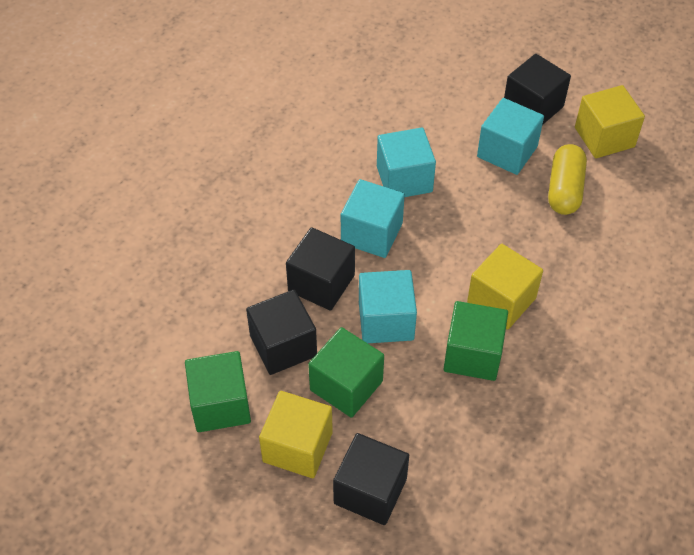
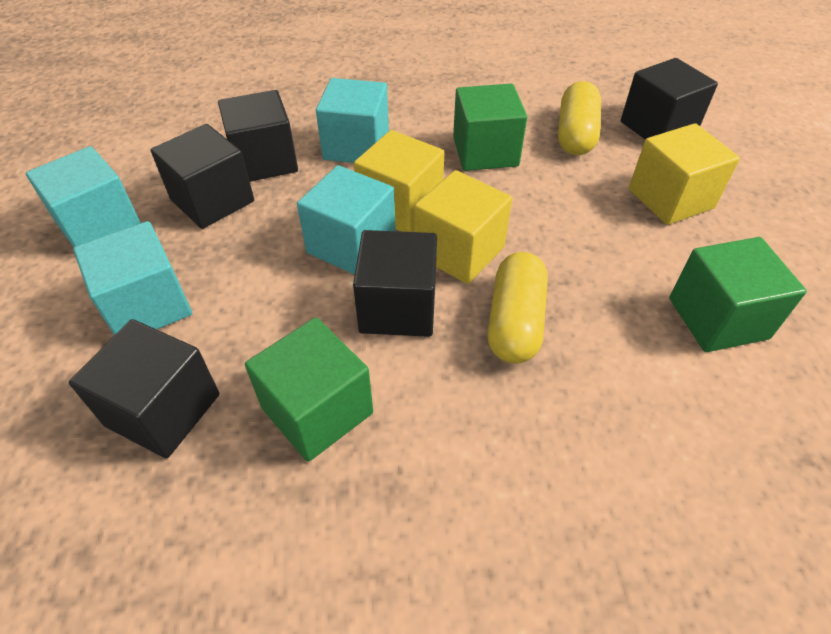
black cube: 4 -> 5
yellow capsule: 1 -> 2

